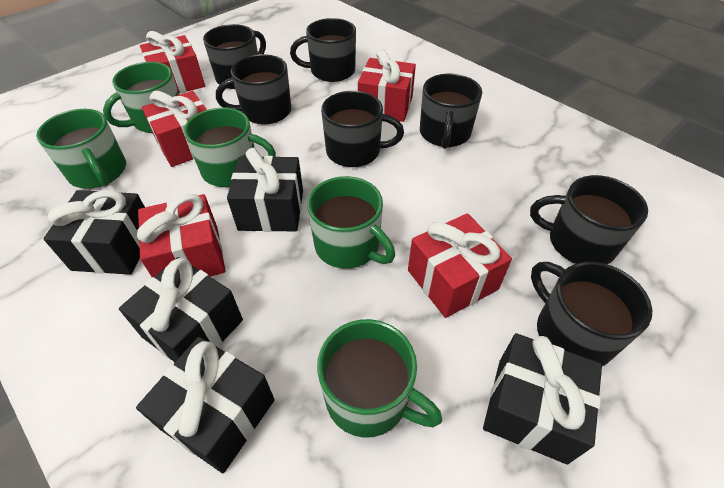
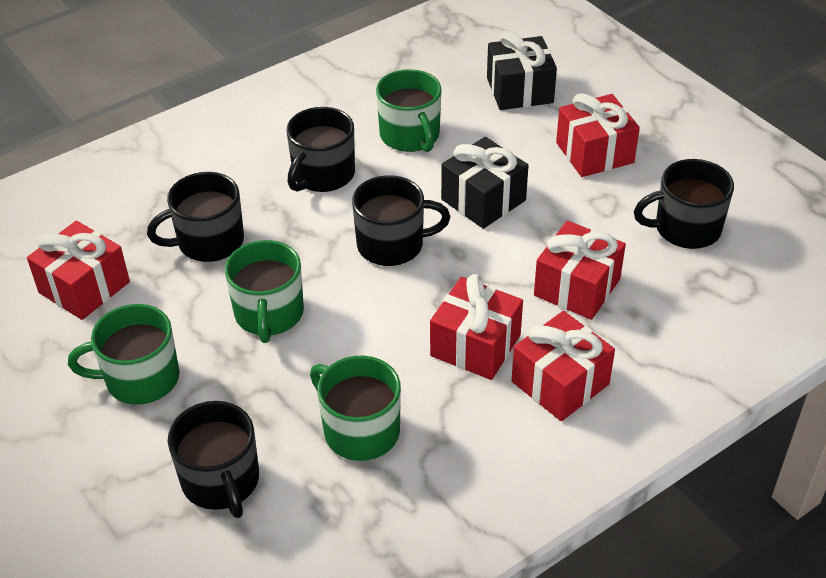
black gift: 5 -> 2
black mug: 7 -> 5
green mug: 5 -> 4

